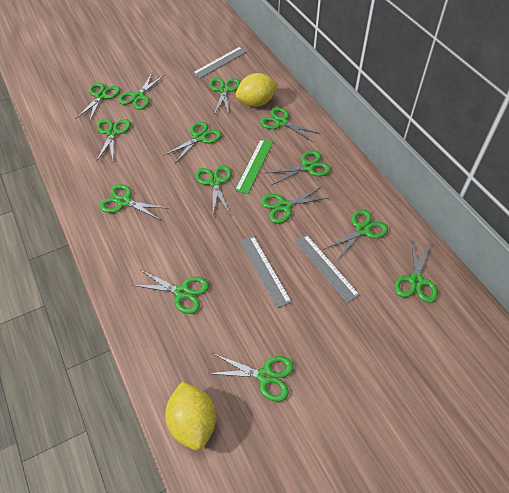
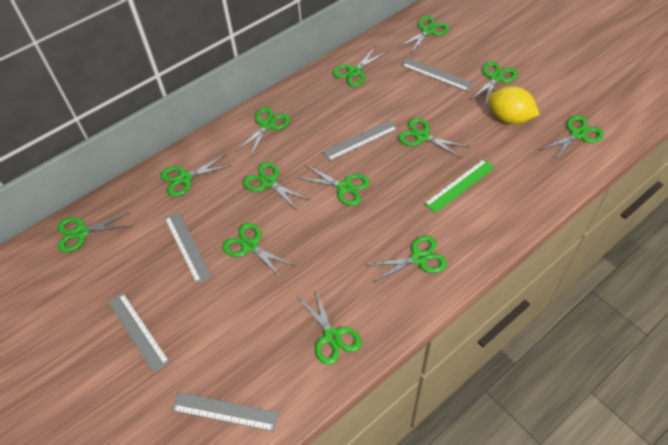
green scissors: 14 -> 13
grey ruler: 3 -> 5
yellow lemon: 2 -> 1

